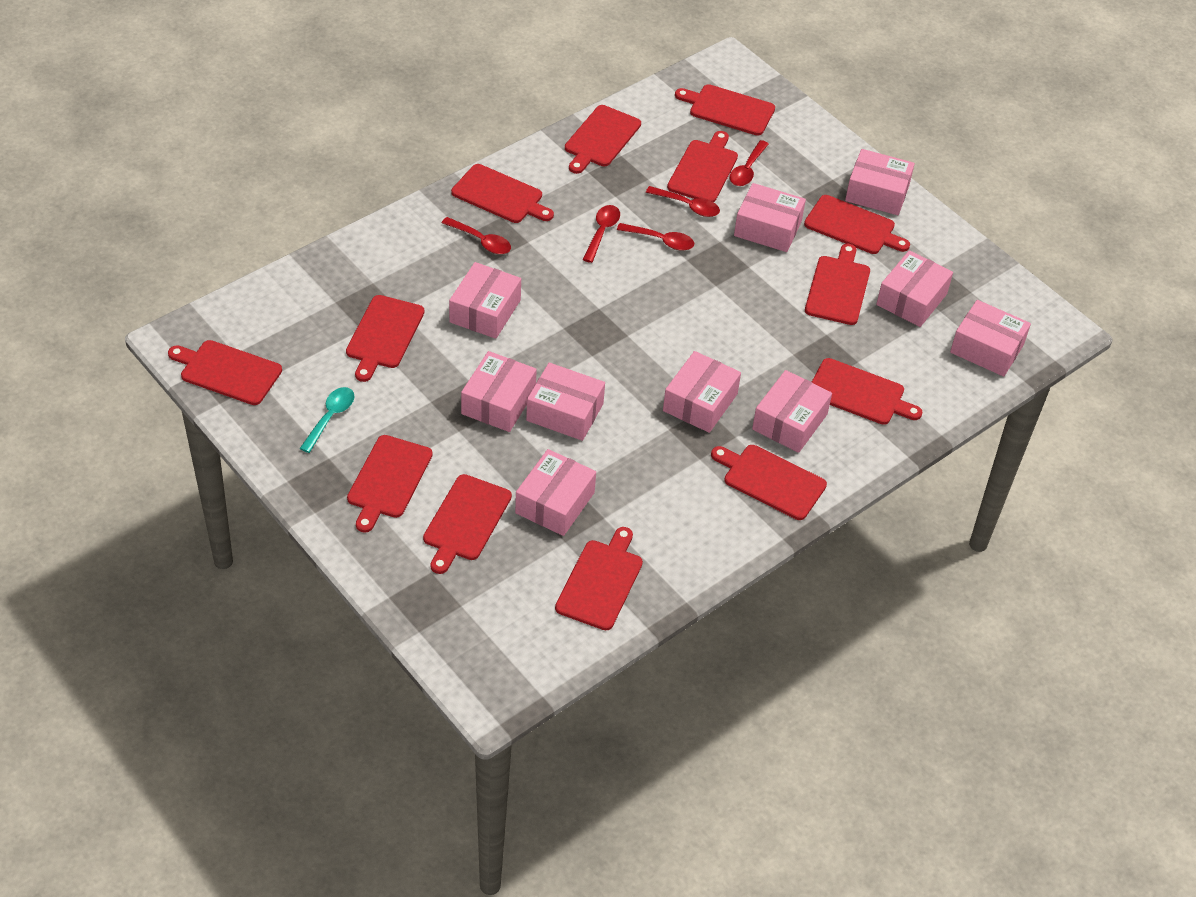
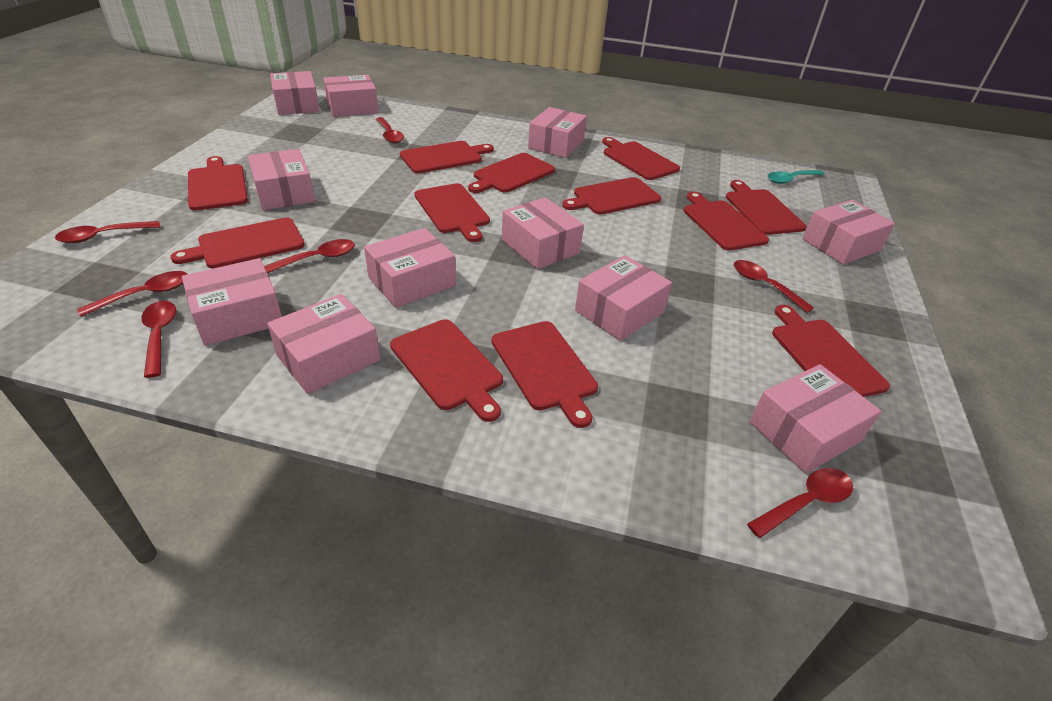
pink box: 10 -> 11
red cutting board: 13 -> 12
red spoon: 5 -> 7

